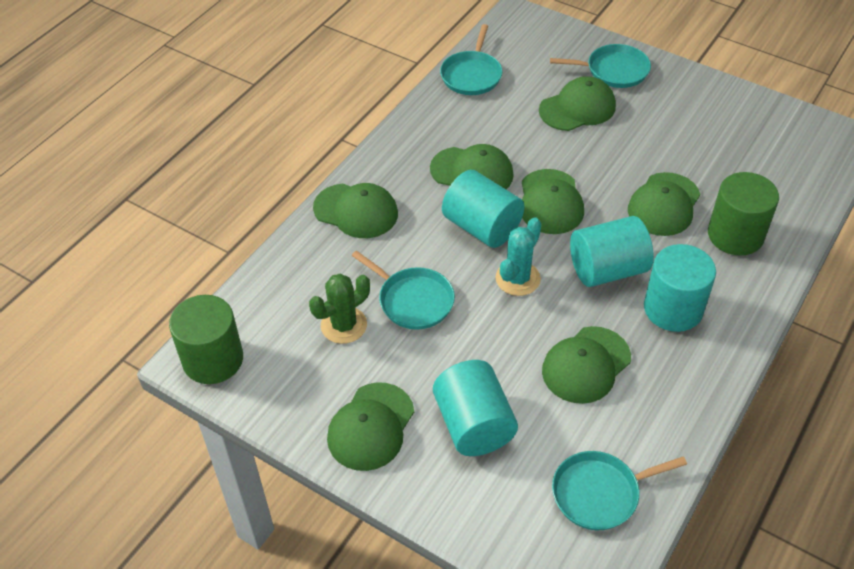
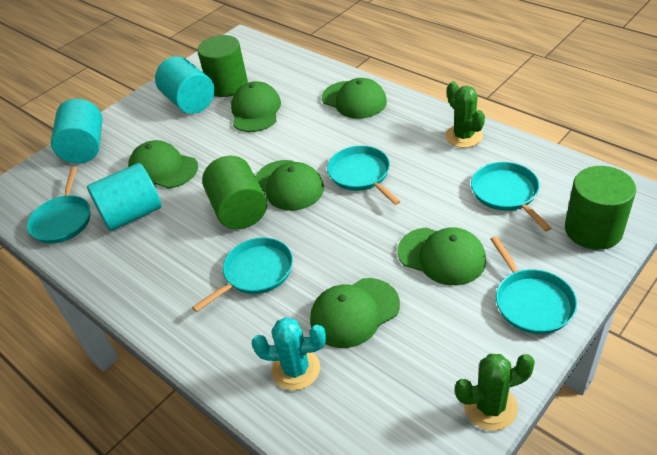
green cactus: 1 -> 2
green cap: 7 -> 6
green cylinder: 2 -> 3
turquoise cylinder: 4 -> 3
turquoise pan: 4 -> 5

